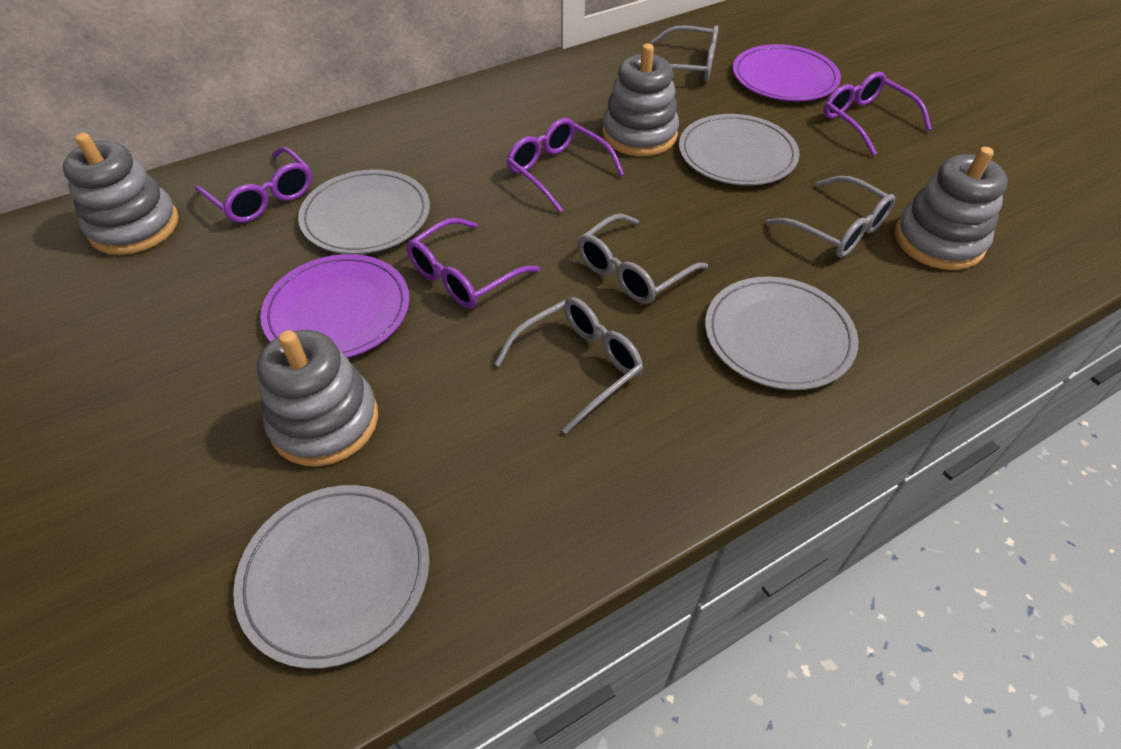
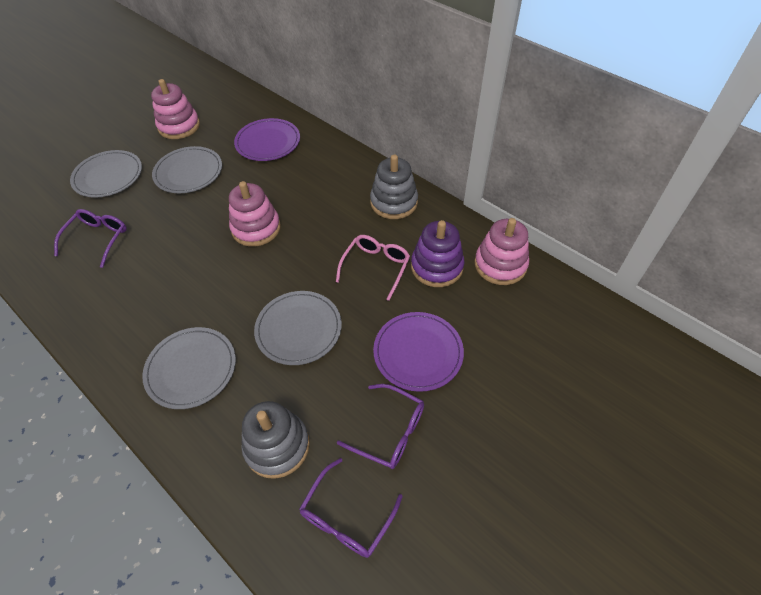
grey glasses: 4 -> 0
grey stacking toy: 4 -> 2
pink glasses: 0 -> 1
pink stacking toy: 0 -> 3
purple glasses: 4 -> 3
purple stacking toy: 0 -> 1

